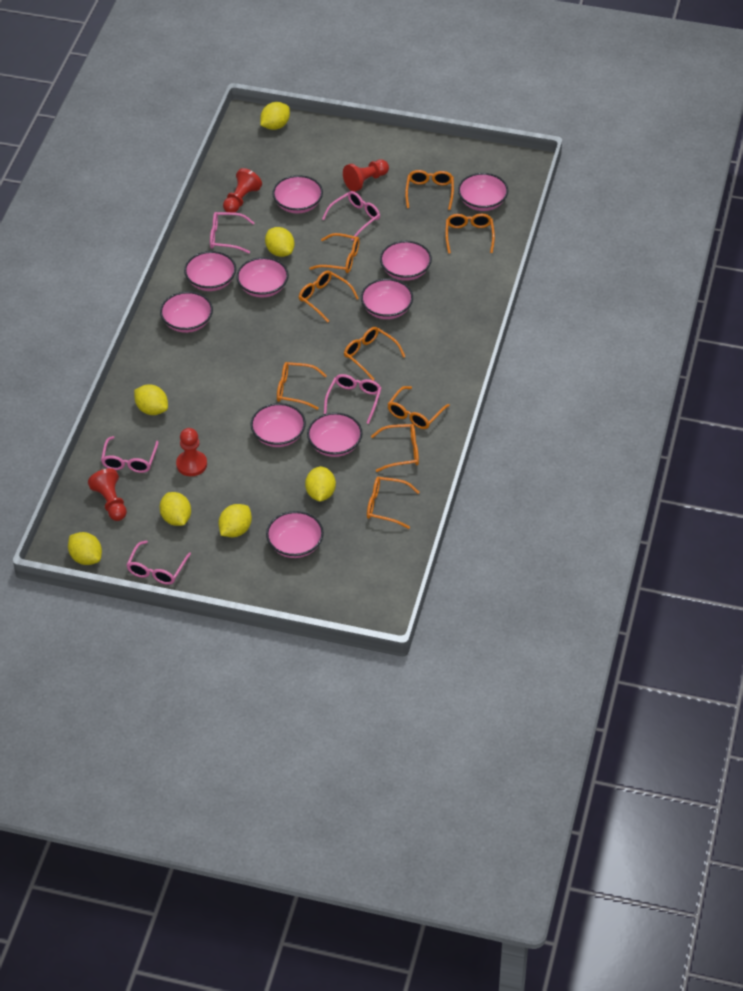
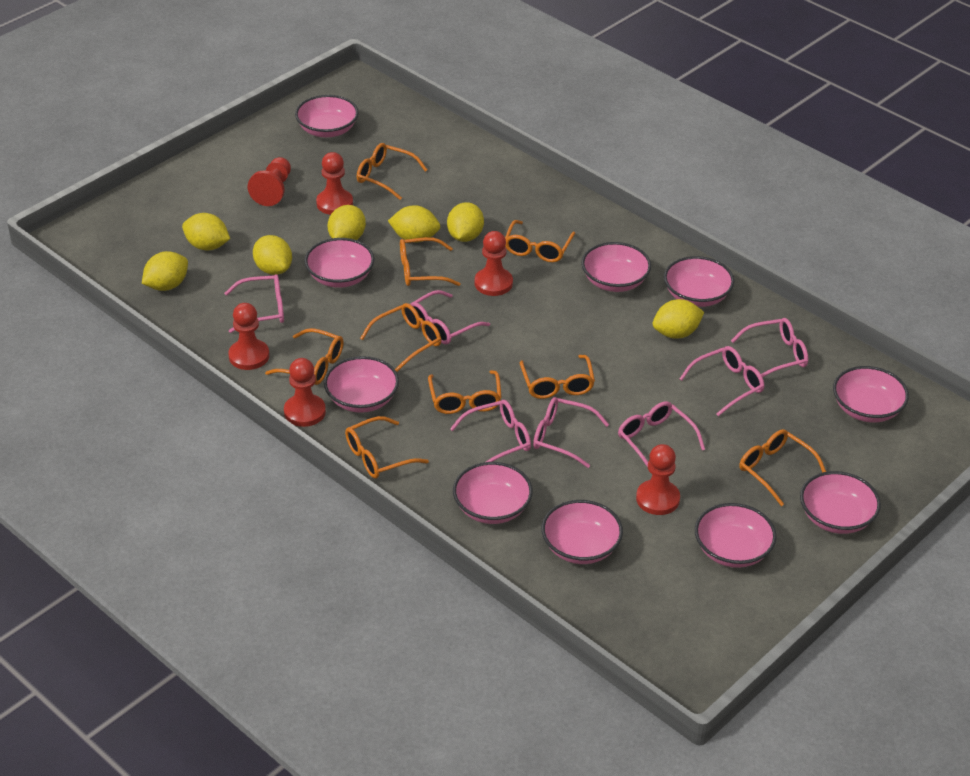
pink glasses: 5 -> 7
red pawn: 4 -> 6

